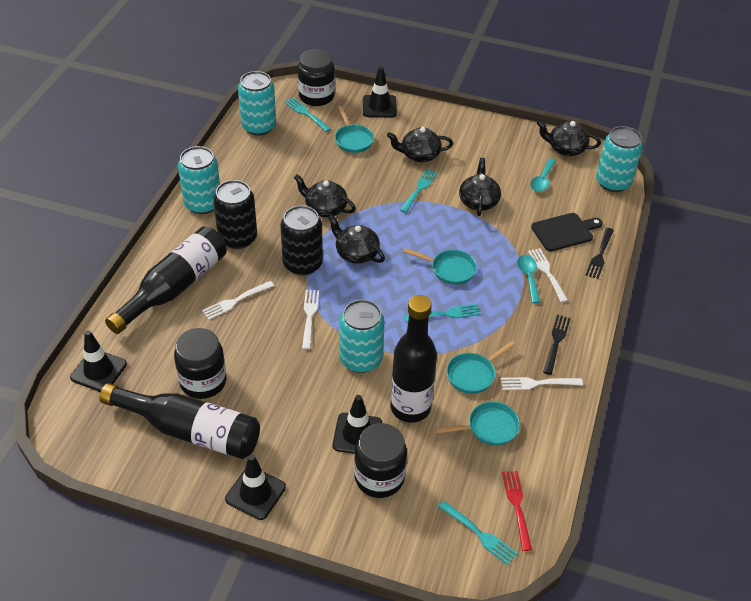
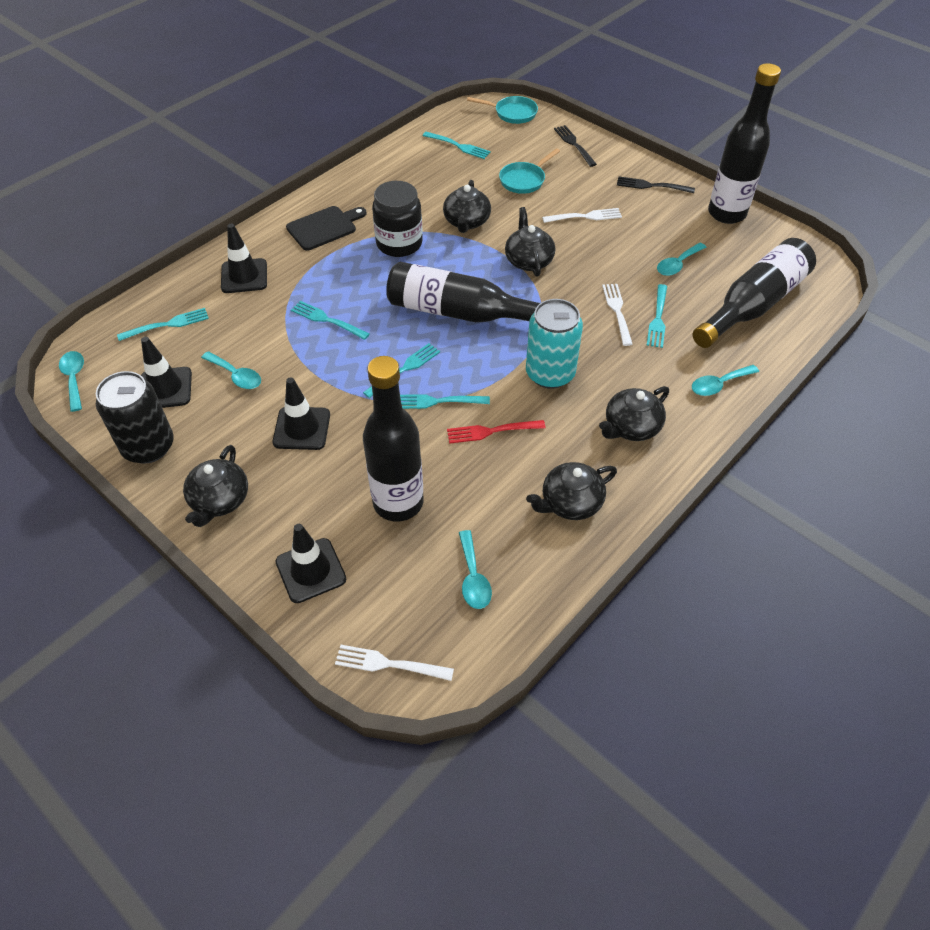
black bottle: 3 -> 4
black can: 2 -> 1
black jar: 3 -> 1
turquoise can: 4 -> 1
turquoise fork: 4 -> 6
turquoise pan: 4 -> 2
turquoise spoon: 2 -> 5
white fork: 4 -> 3

